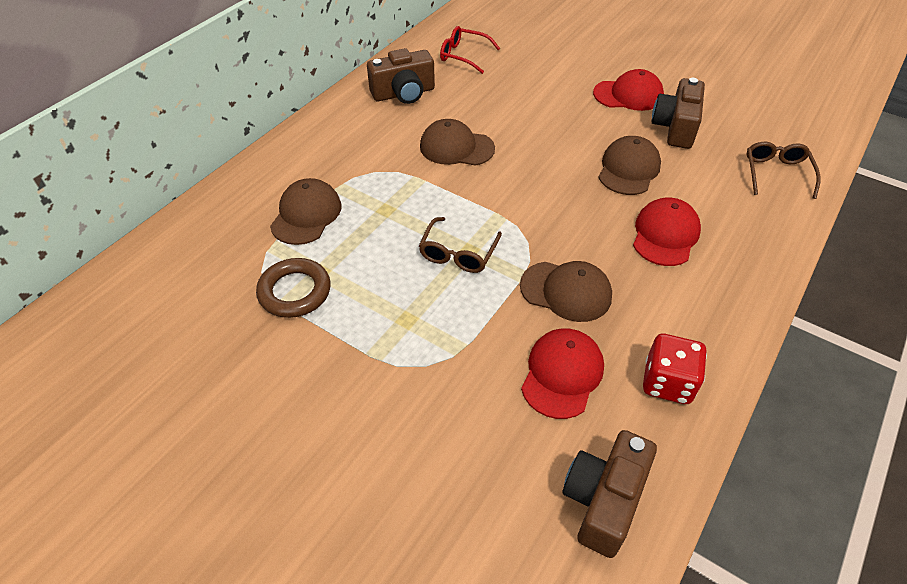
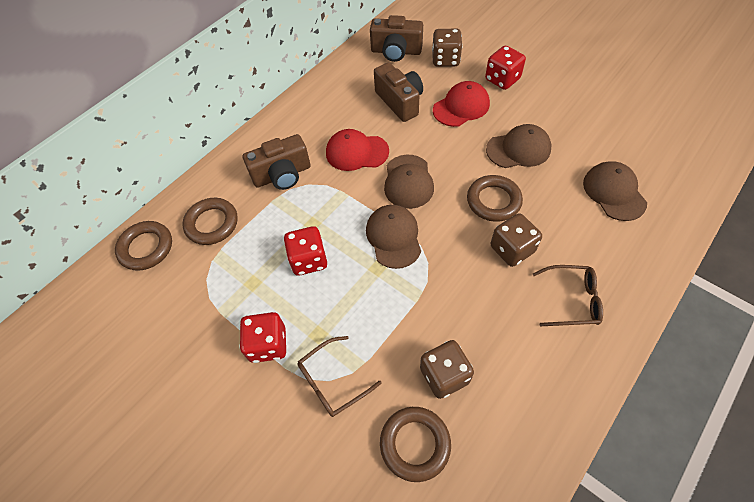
brown dice: 0 -> 3
brown ring: 1 -> 4
red cap: 3 -> 2
red dice: 1 -> 3
red glasses: 1 -> 0

